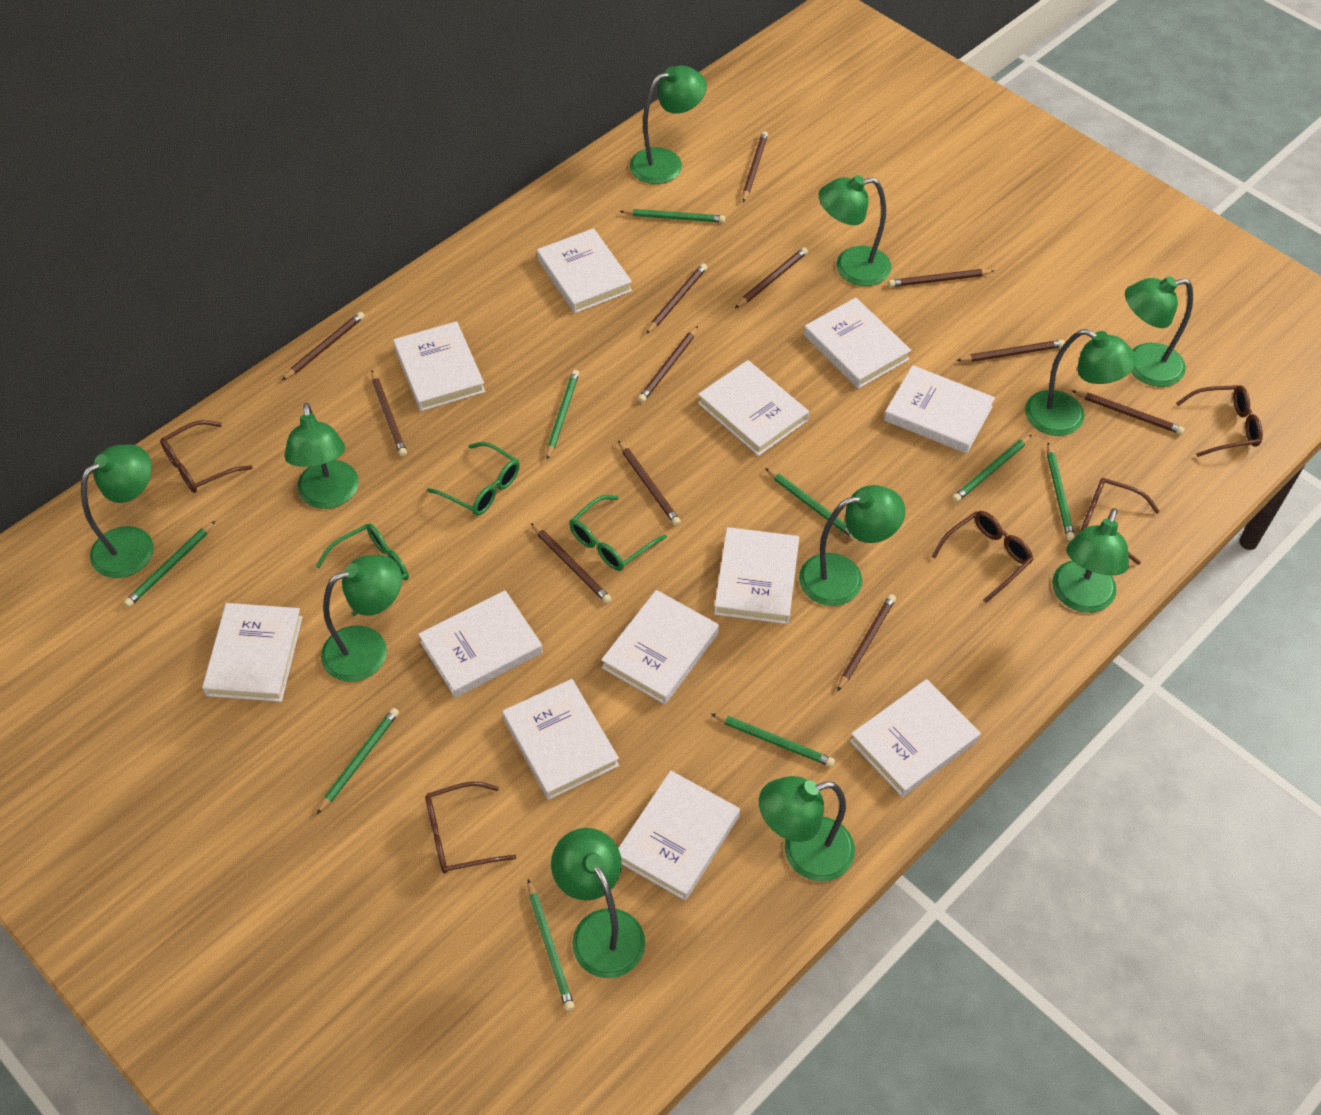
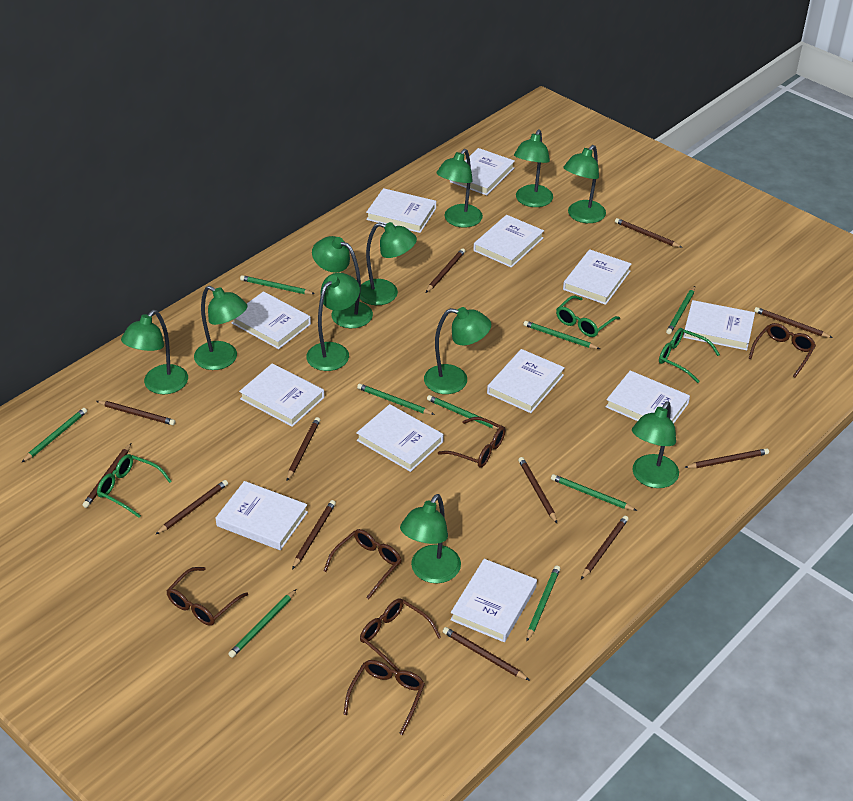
brown glasses: 5 -> 6

